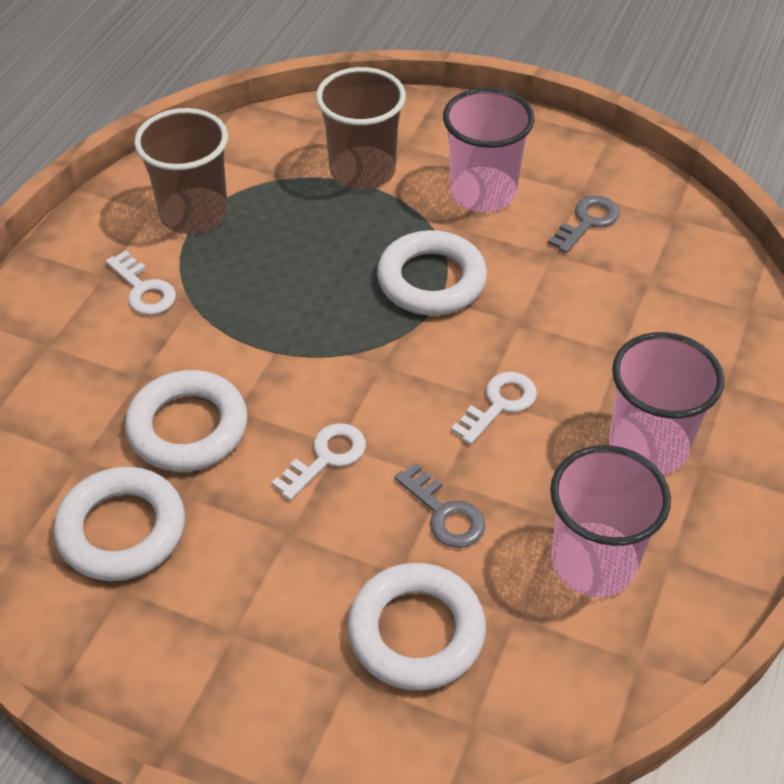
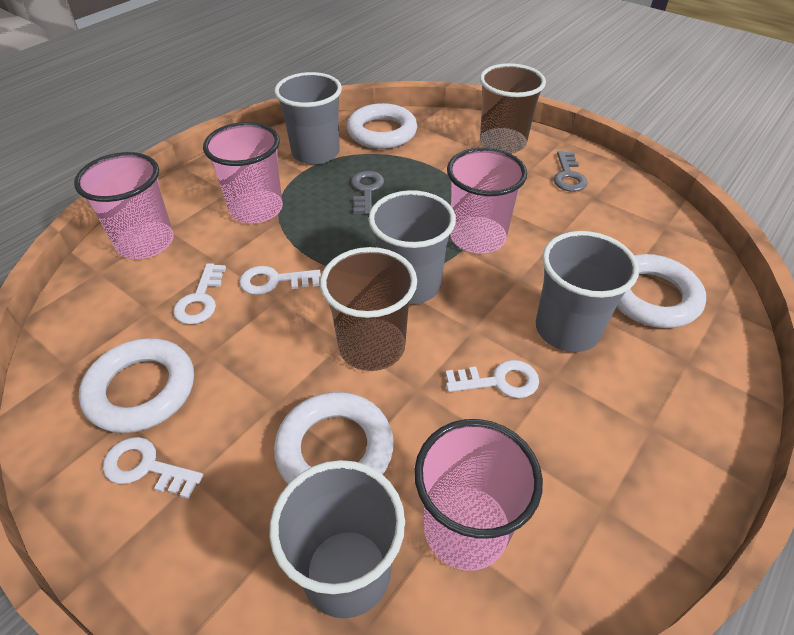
grey cup: 0 -> 4
pink cup: 3 -> 4
white key: 3 -> 4

